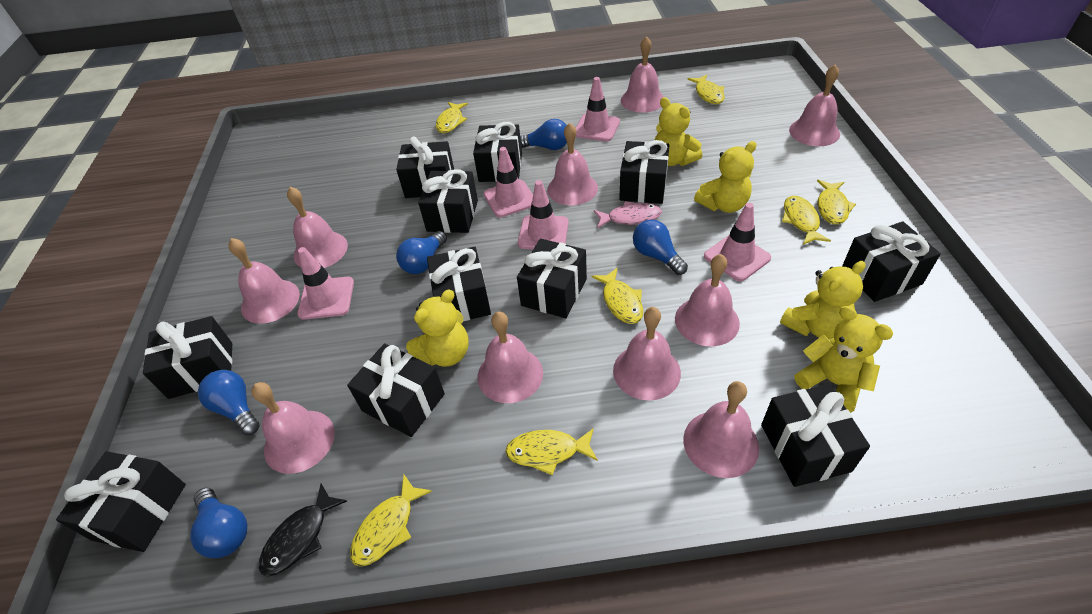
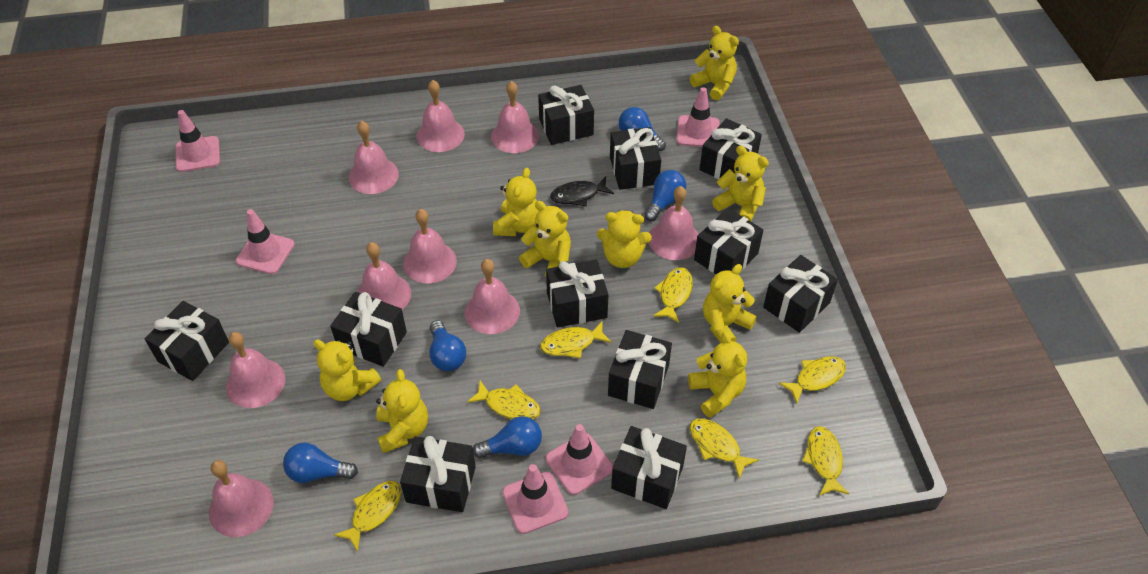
pink bell: 10 -> 9
pink fish: 1 -> 0
yellow teddy bear: 5 -> 9

